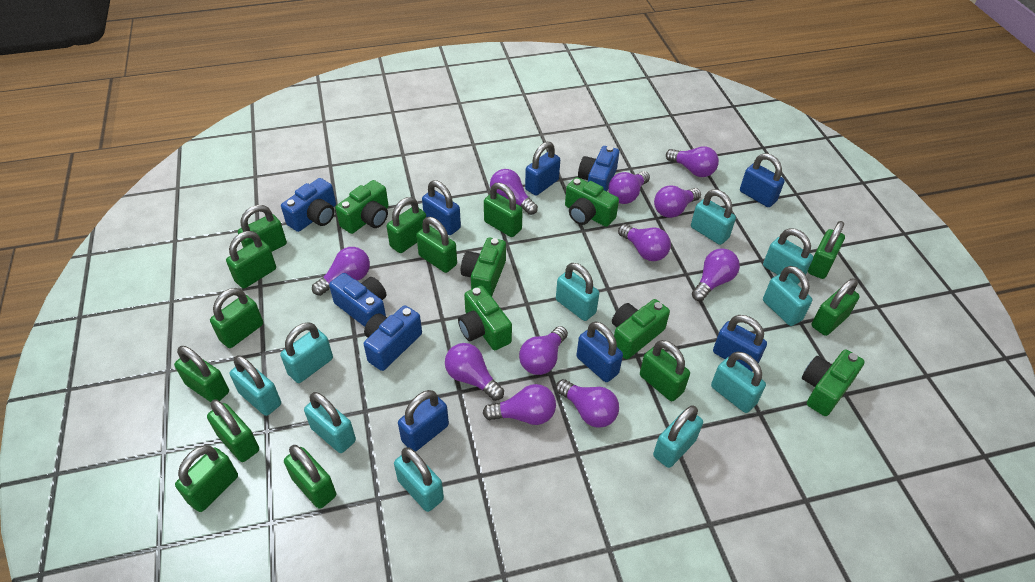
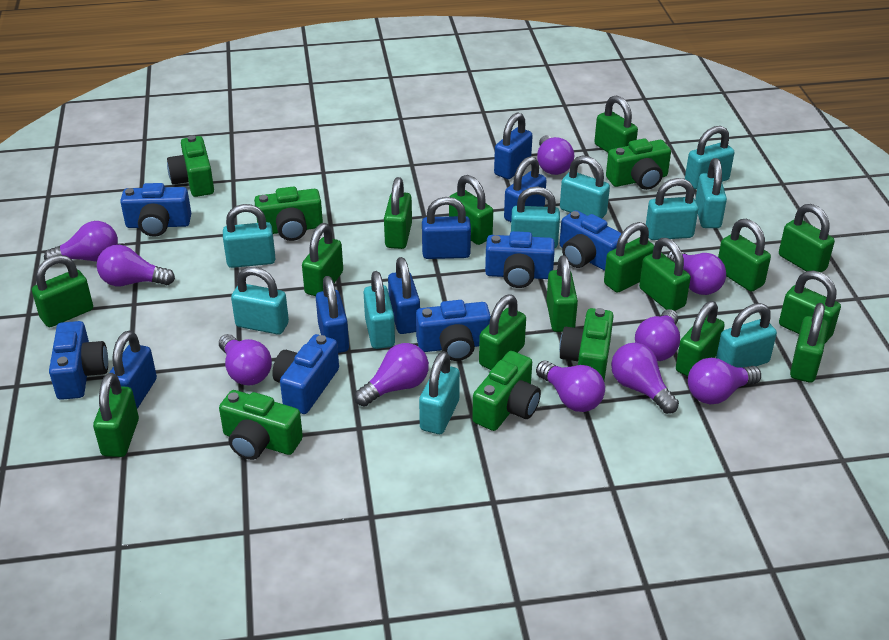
blue camera: 4 -> 6
green padlock: 13 -> 15
purple light bulb: 11 -> 10

